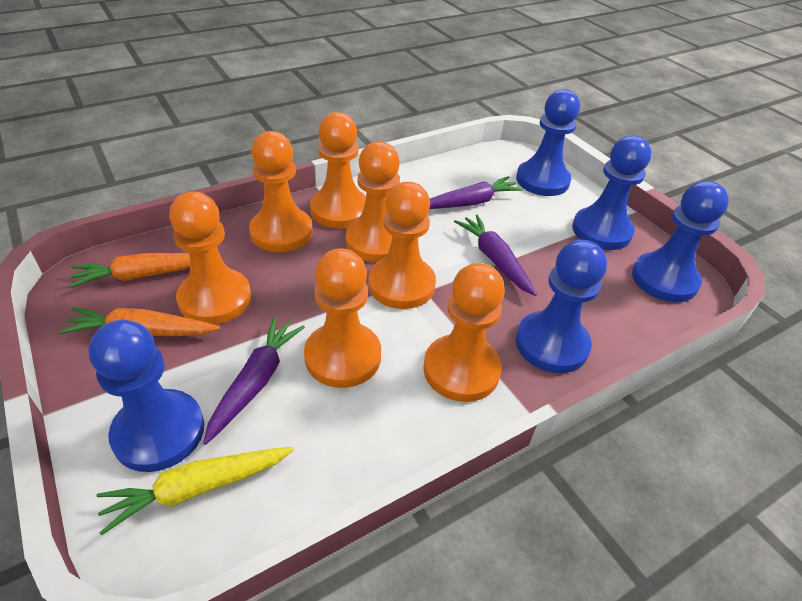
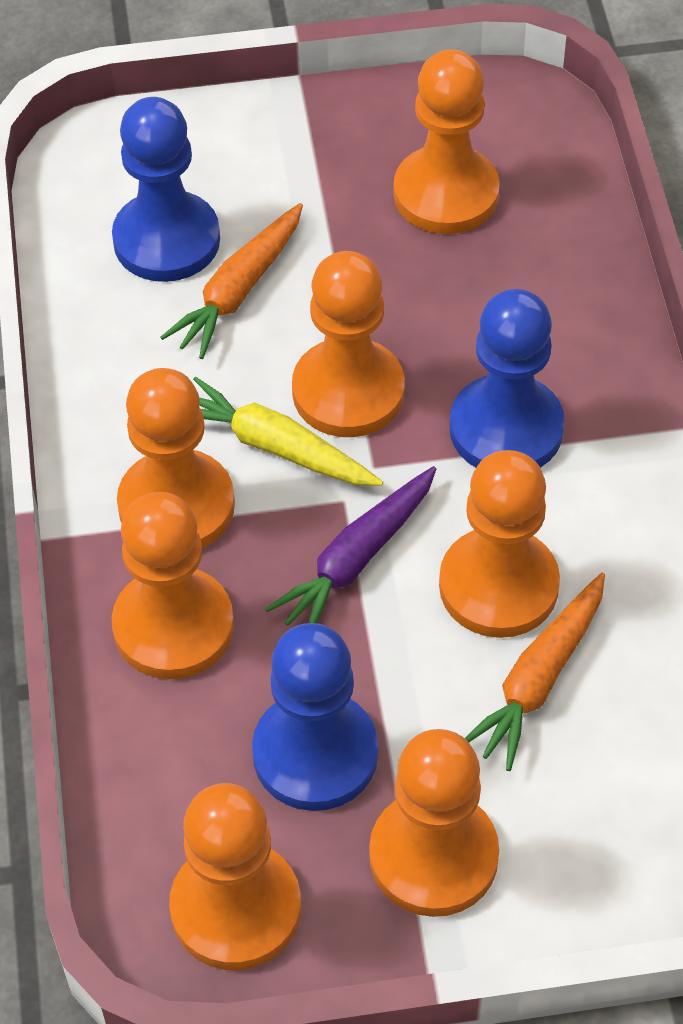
blue pawn: 5 -> 3
purple carrot: 3 -> 1

